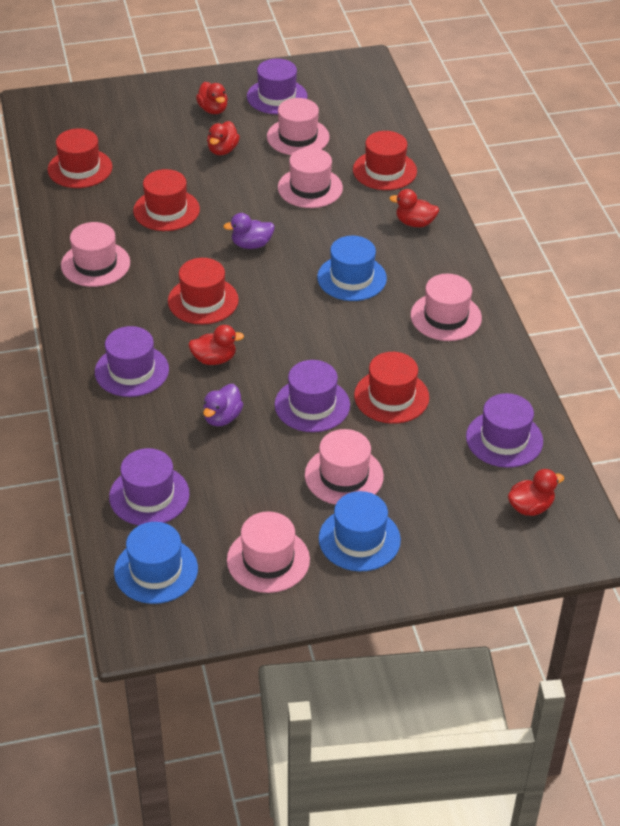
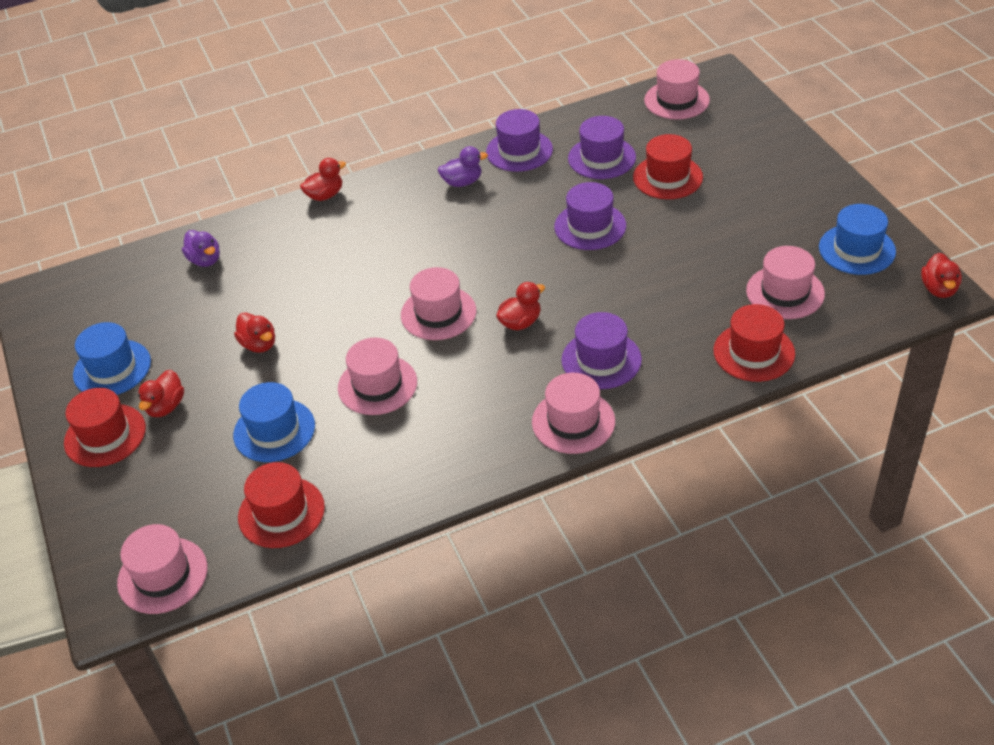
purple hat: 5 -> 4
red hat: 5 -> 4

